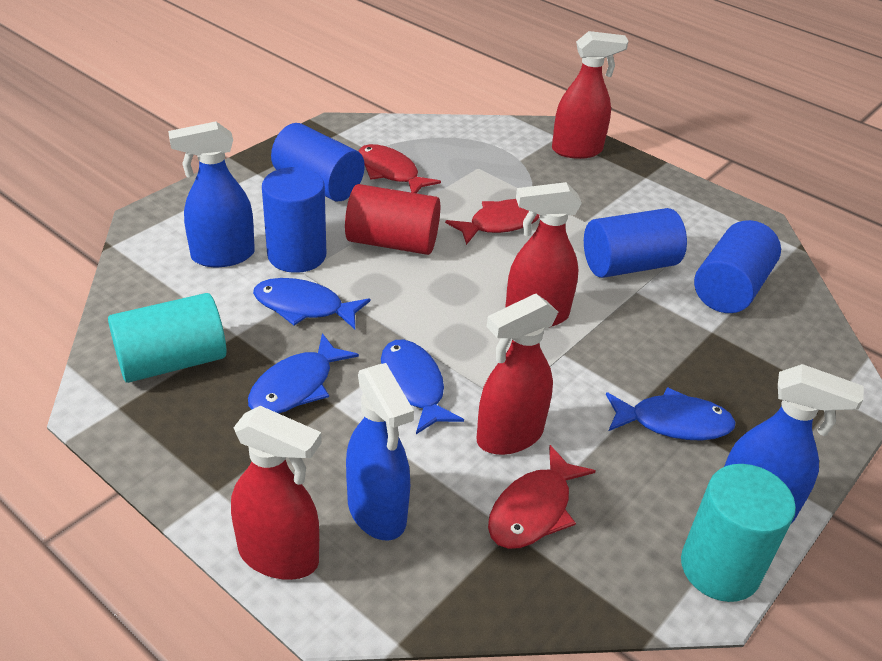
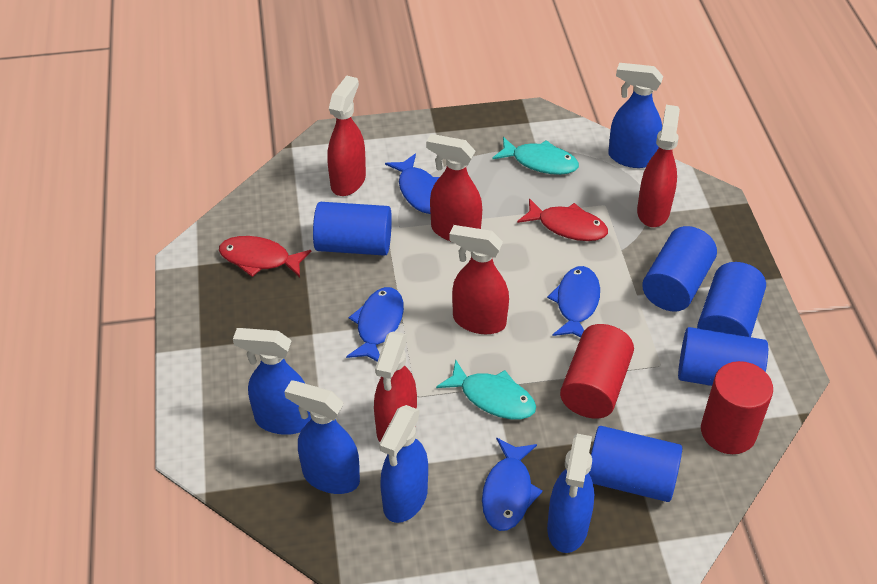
blue cylinder: 4 -> 5
blue spray bottle: 3 -> 5
red cylinder: 1 -> 2
red fish: 3 -> 2
red spray bottle: 4 -> 5
turquoise cylinder: 2 -> 0
turquoise fish: 0 -> 2

